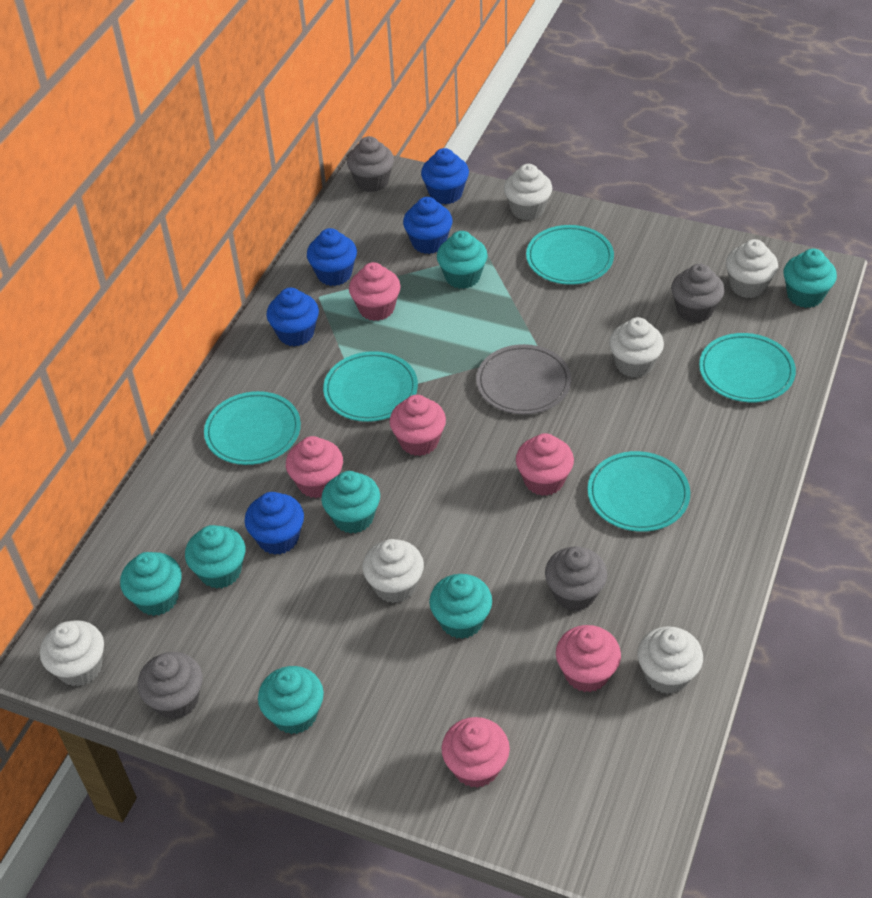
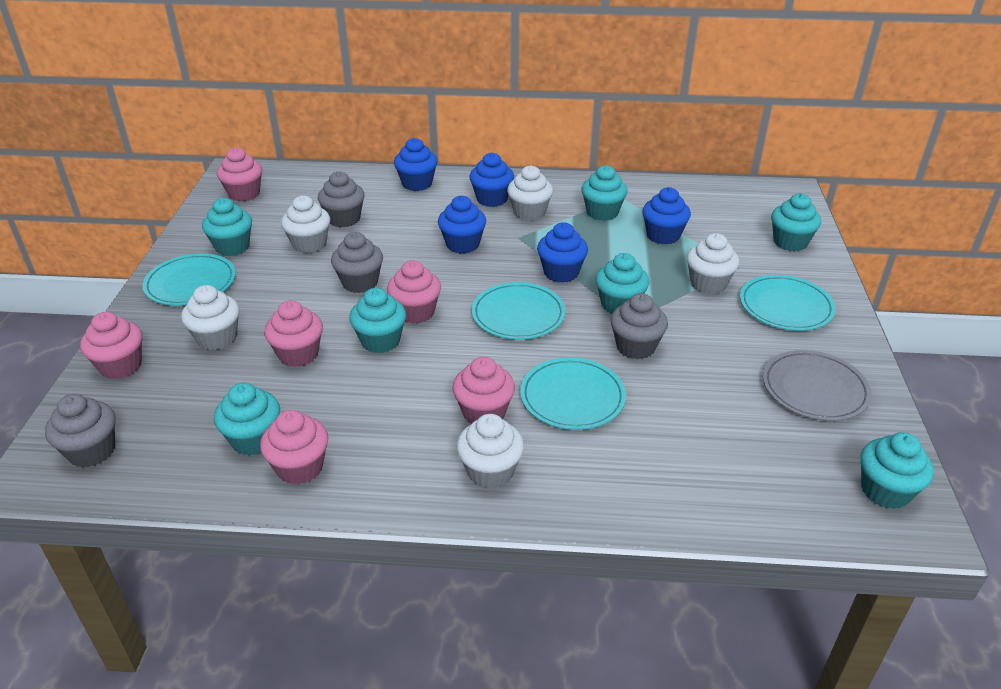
turquoise plate: 5 -> 4
white cupcake: 6 -> 5

